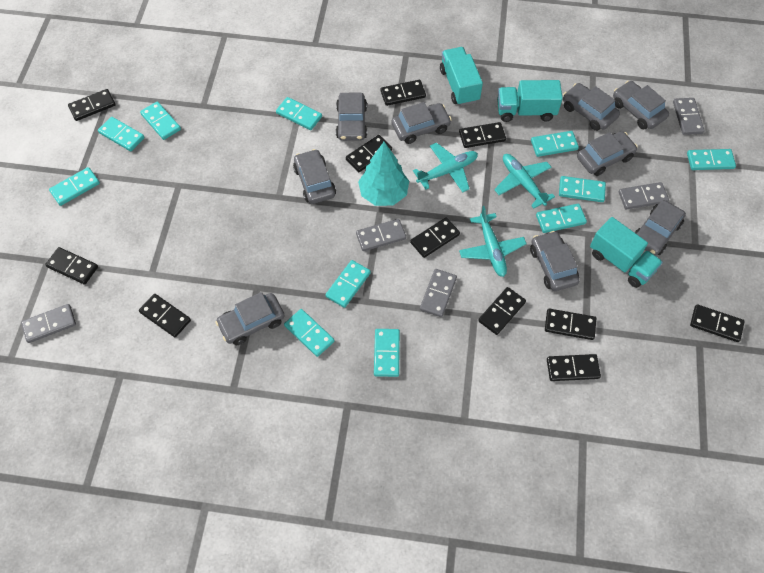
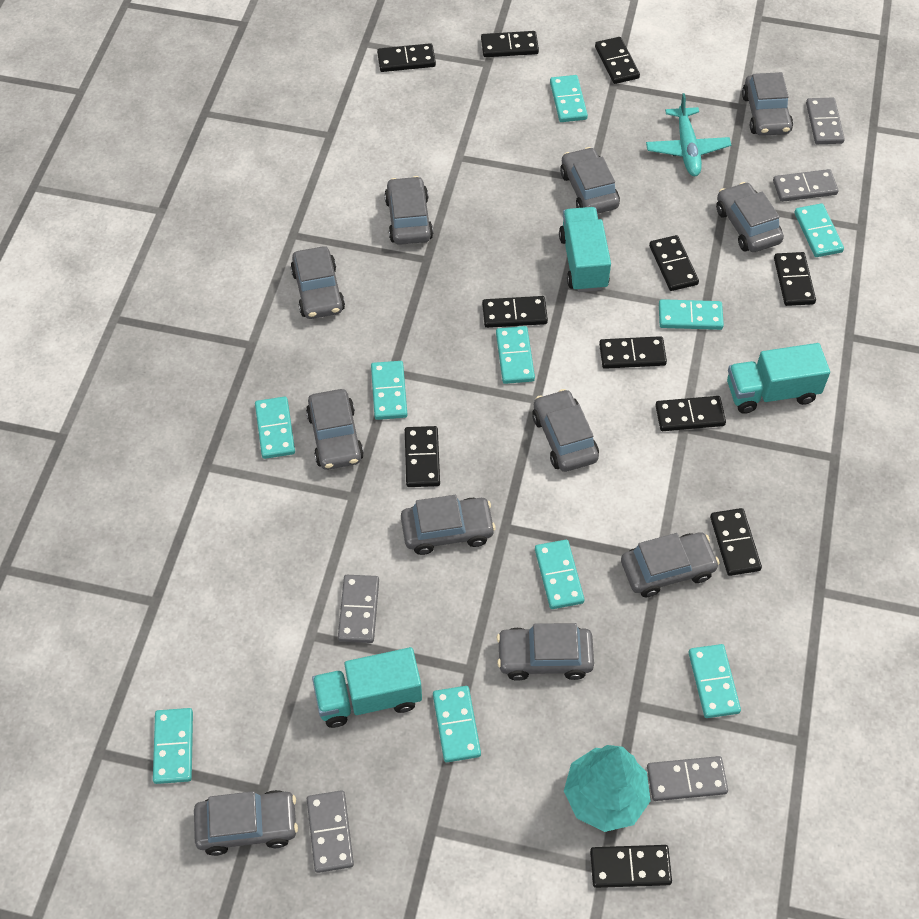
grey car: 9 -> 11
turquoise domino: 11 -> 10
turquoise plane: 3 -> 1

